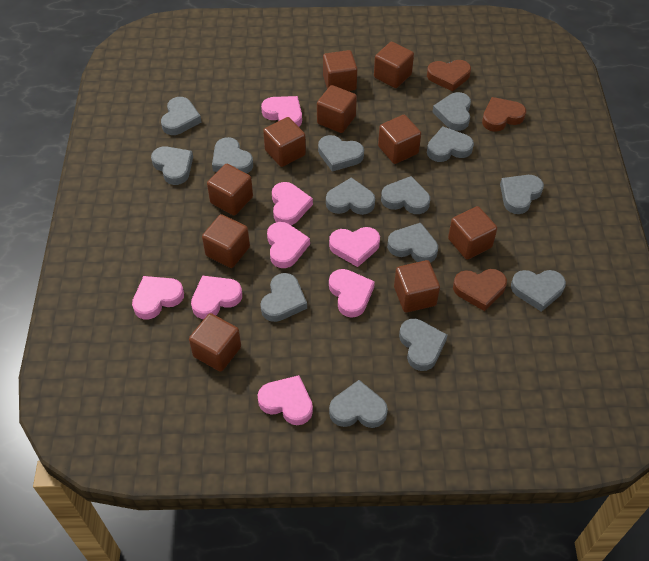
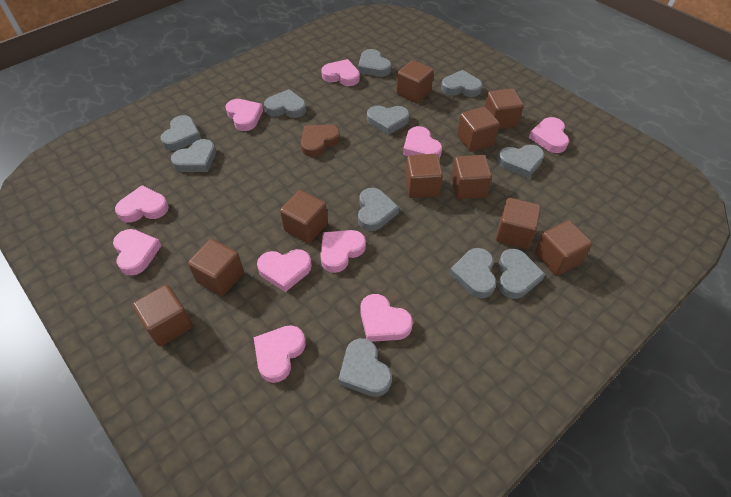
brown heart: 3 -> 1
grey heart: 14 -> 11
pink heart: 8 -> 10

